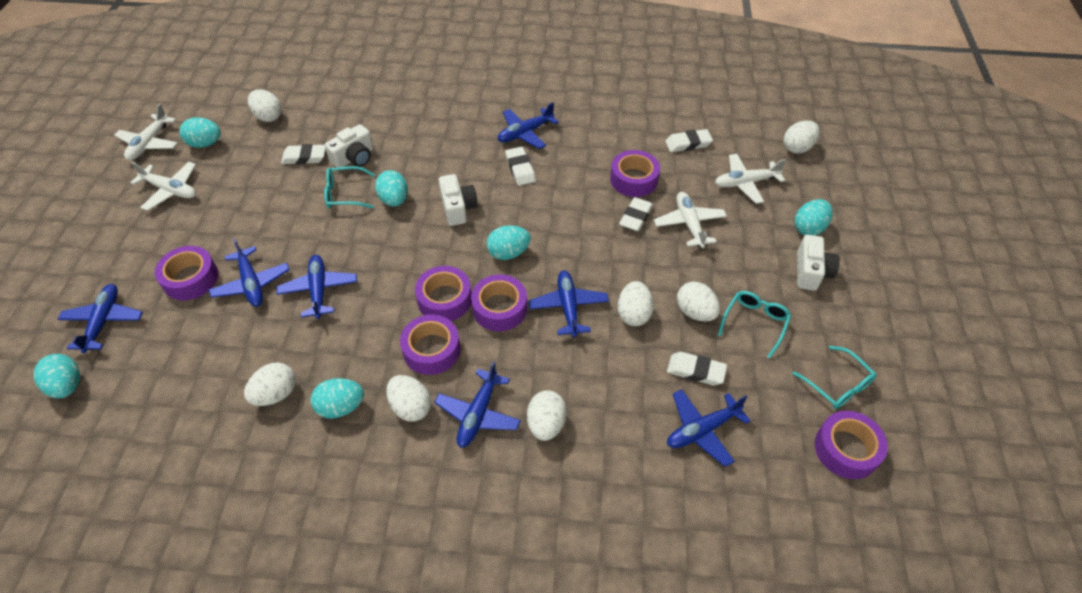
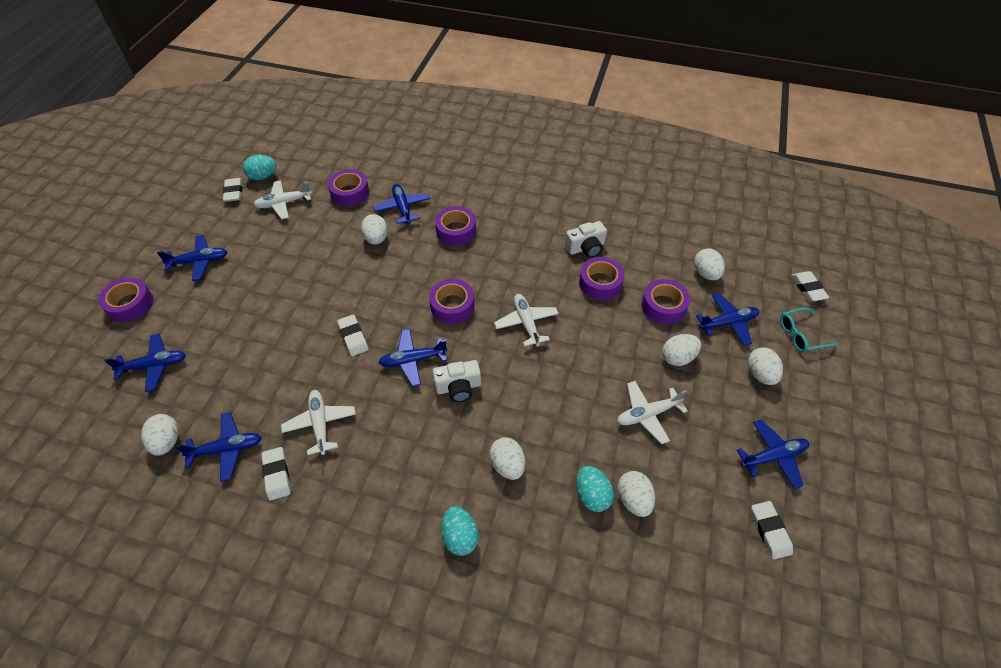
turquoise egg: 6 -> 3
turquoise glasses: 3 -> 1
white camera: 3 -> 2

